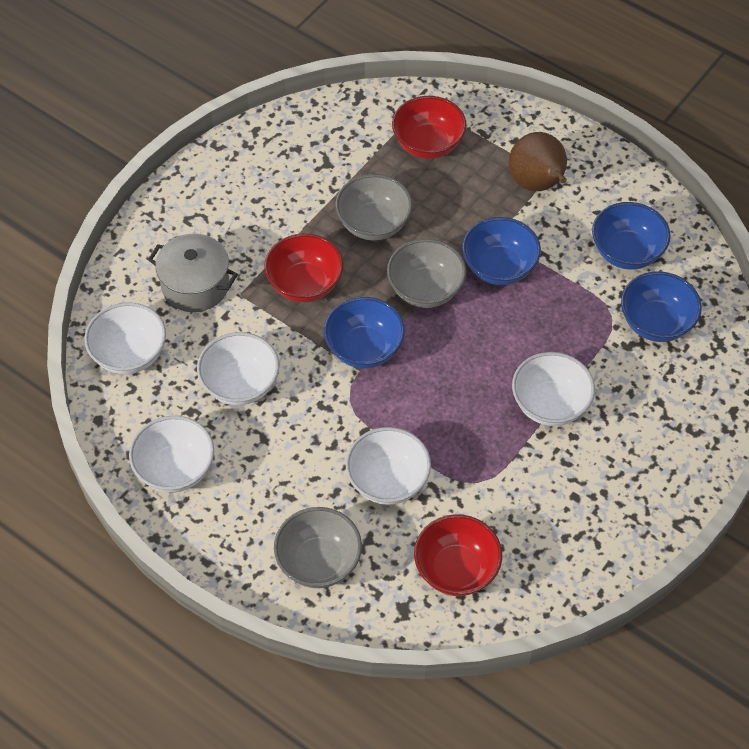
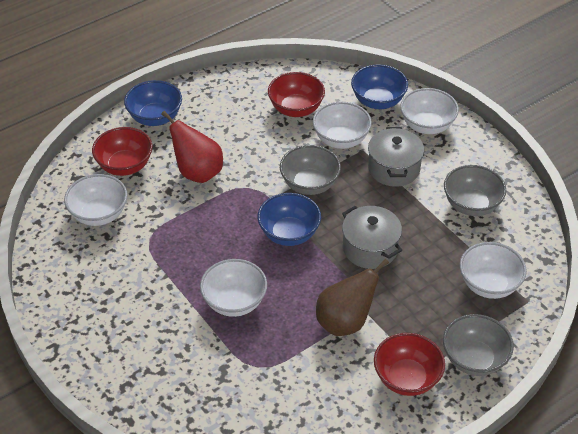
blue bowl: 4 -> 3
grey pot: 1 -> 2
red pear: 0 -> 1

